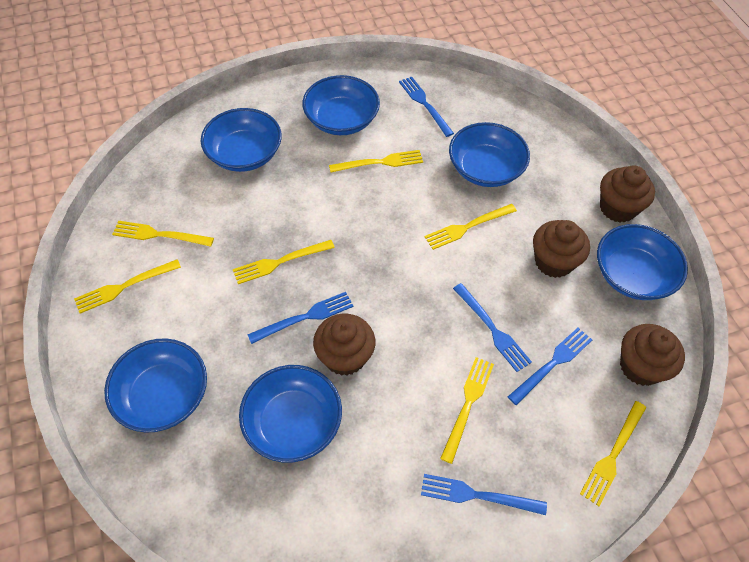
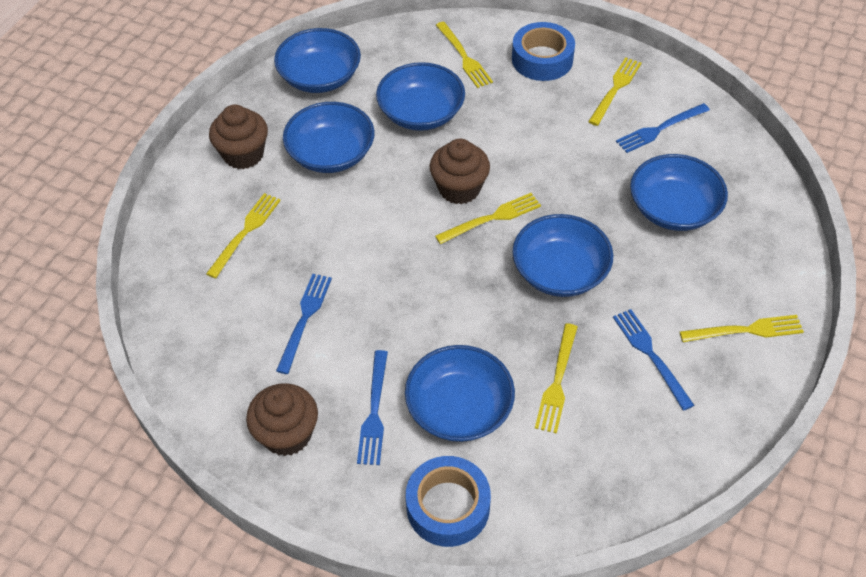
blue fork: 5 -> 4
blue tape: 0 -> 2
brown cupcake: 4 -> 3
yellow fork: 7 -> 6

